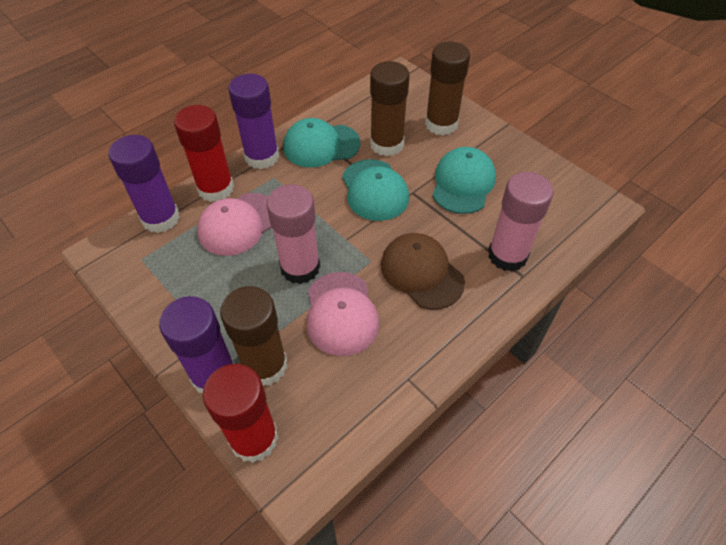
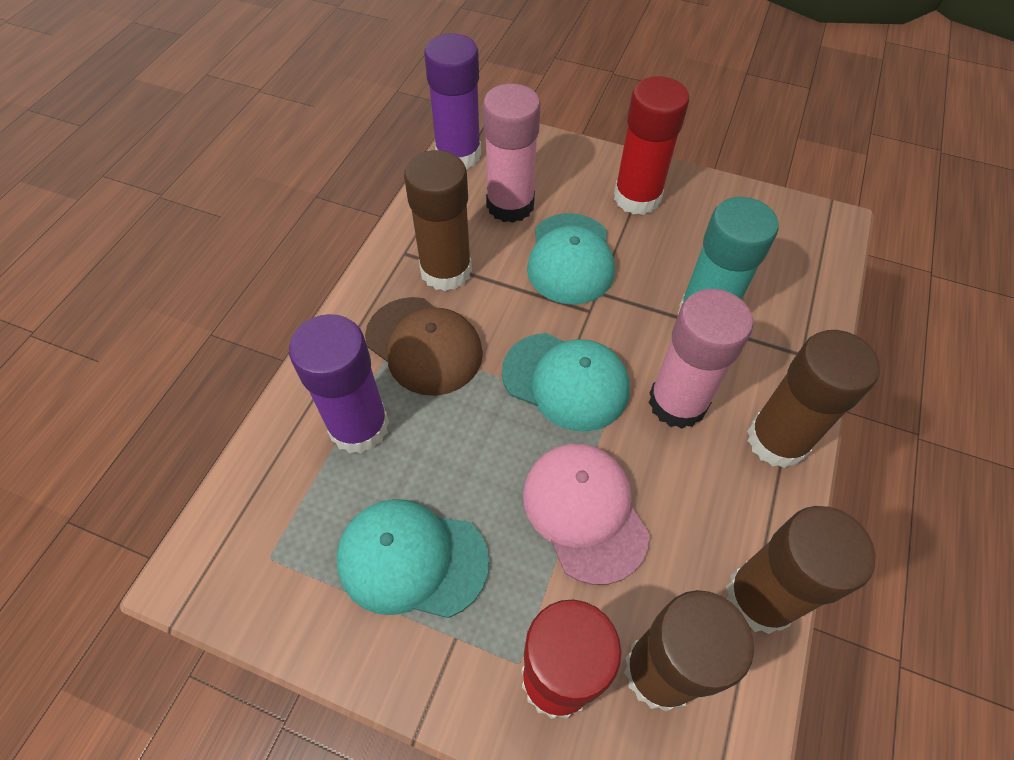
brown glue stick: 3 -> 4
pink cap: 2 -> 1
purple glue stick: 3 -> 2
turquoise glue stick: 0 -> 1

